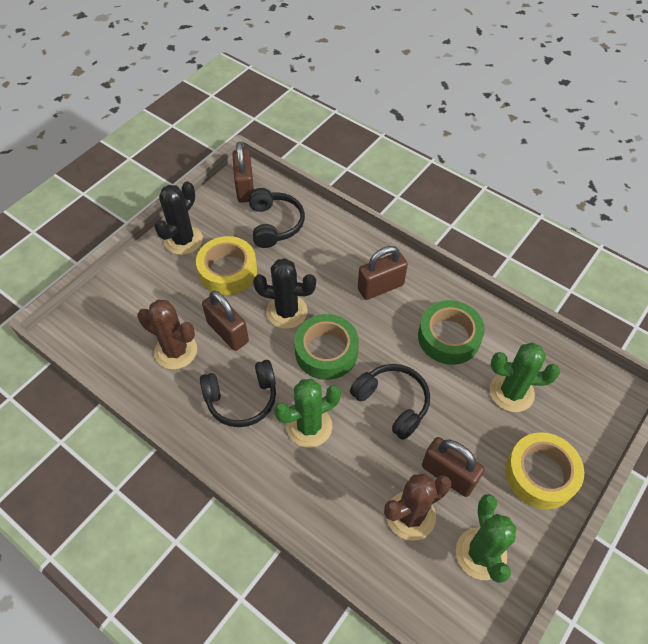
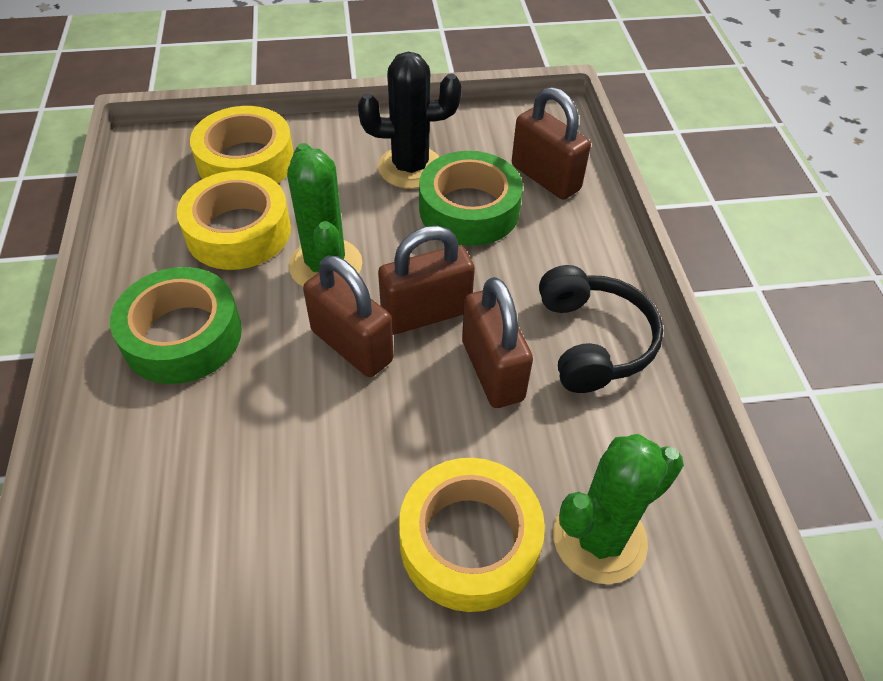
black cactus: 2 -> 1
black headphones: 3 -> 1
brown cactus: 2 -> 0
green cactus: 3 -> 2
yellow tape: 2 -> 3

